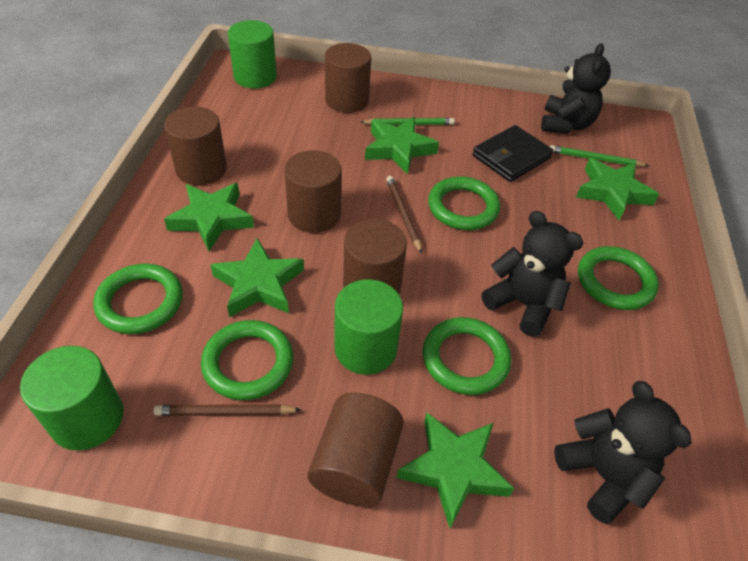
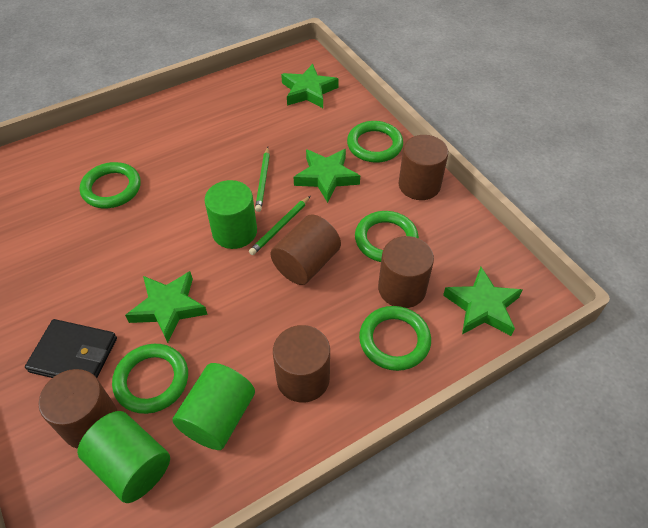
black teddy bear: 3 -> 0
brown pencil: 2 -> 0
green star: 5 -> 4

